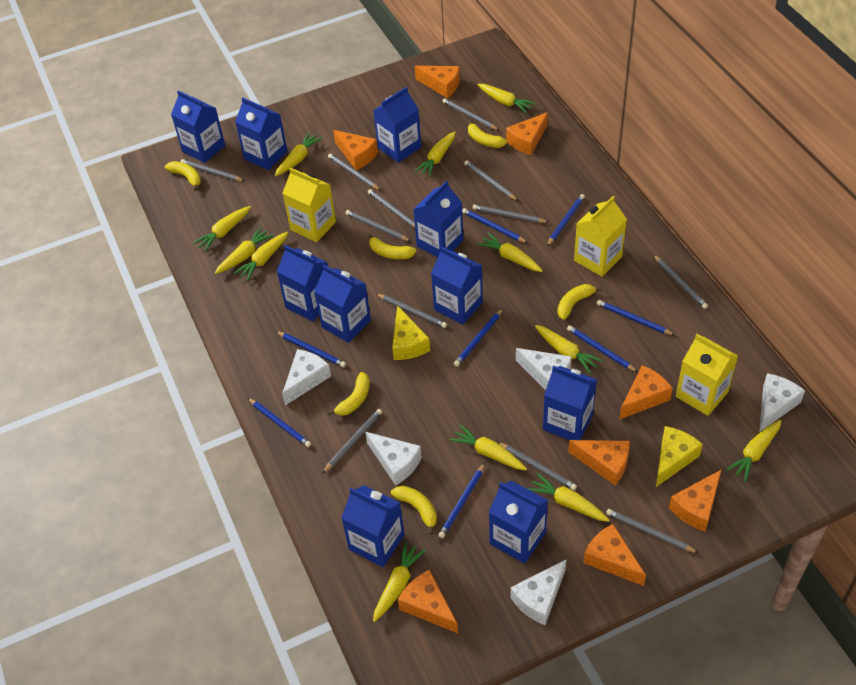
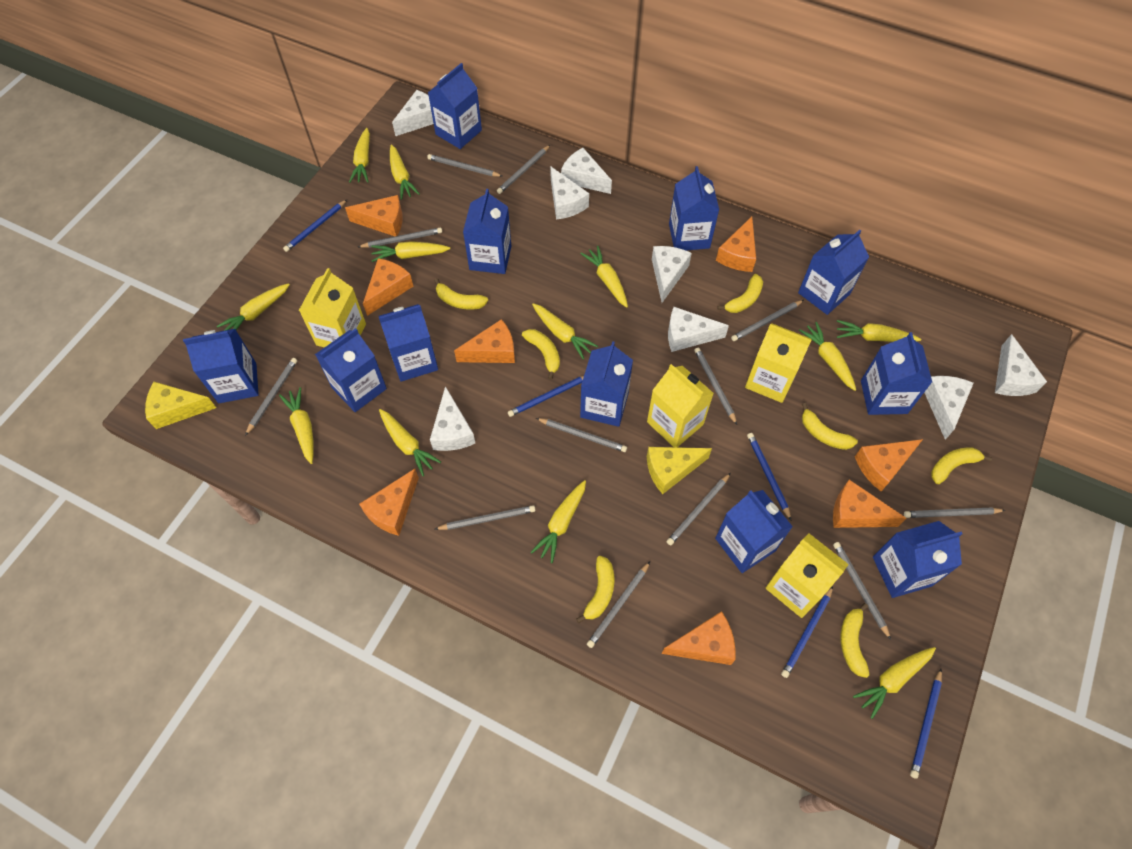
blue carton: 10 -> 11
blue pencil: 8 -> 5
white cheese: 5 -> 8
yellow banana: 6 -> 7
yellow carton: 3 -> 4

